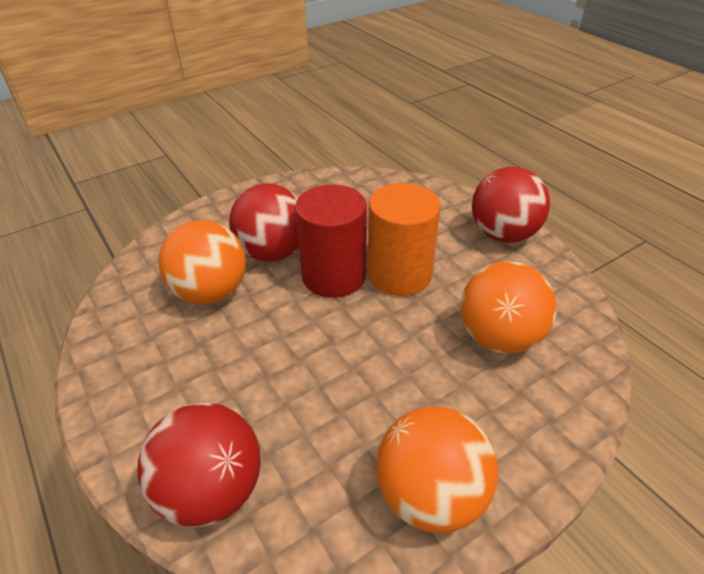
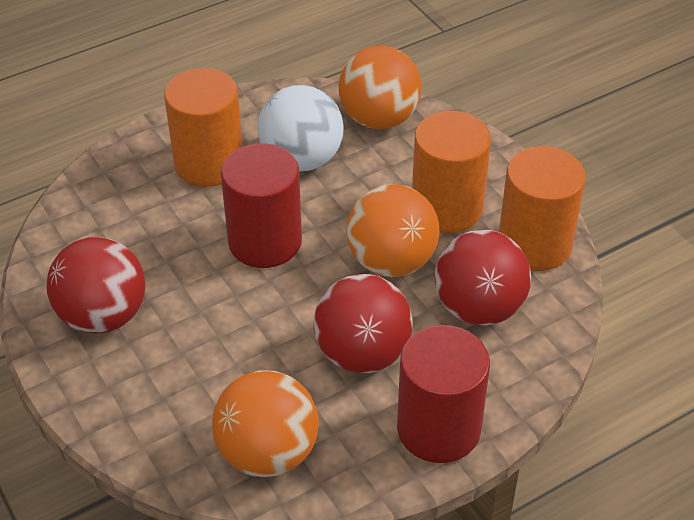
orange cylinder: 1 -> 3
red cylinder: 1 -> 2
white ball: 0 -> 1

